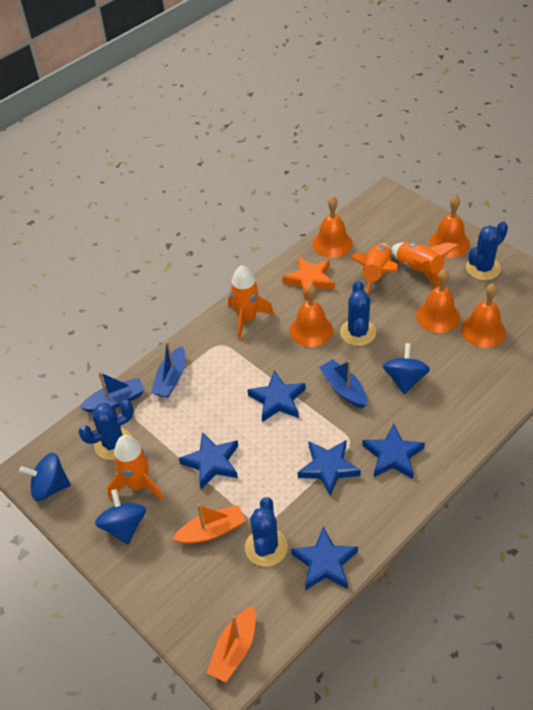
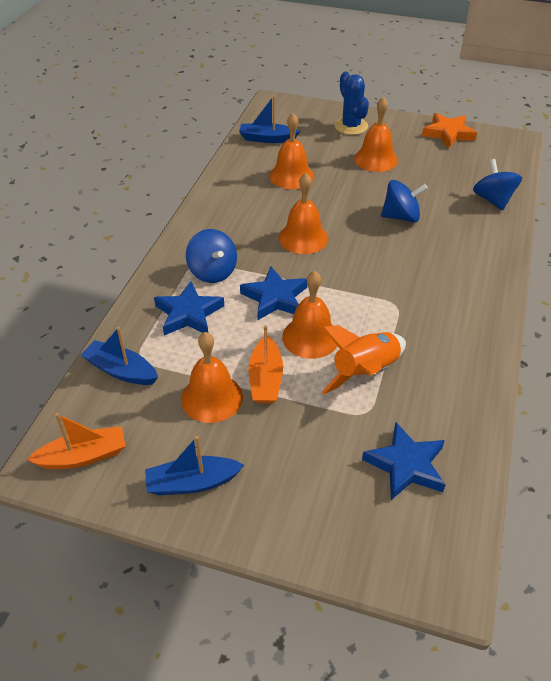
blue cactus: 4 -> 1
blue star: 5 -> 3
orange rocket: 4 -> 1

